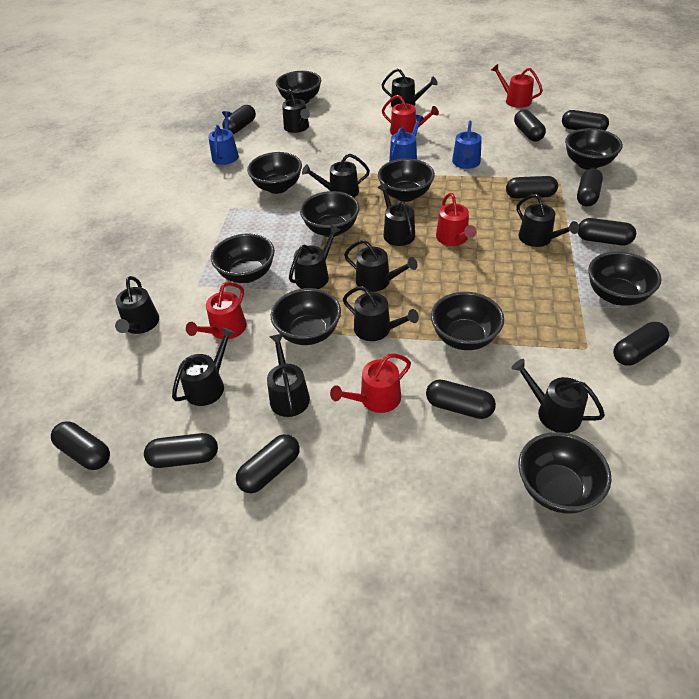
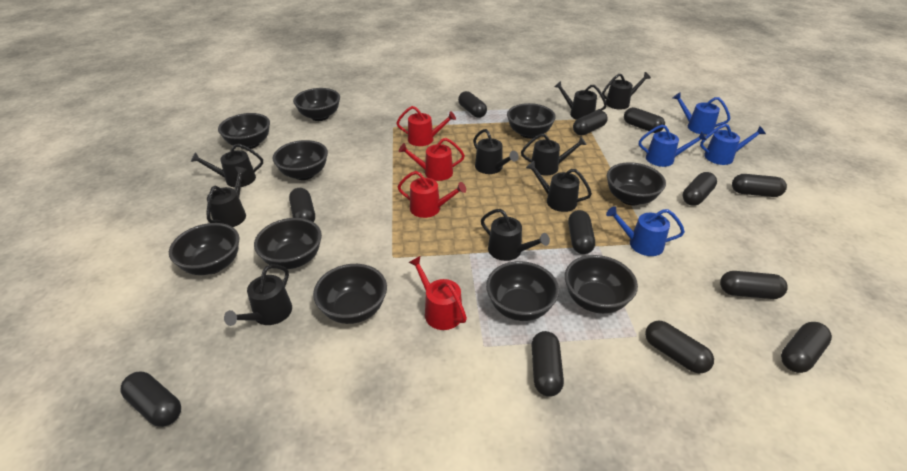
black capsule: 11 -> 12
black watering can: 12 -> 9
blue watering can: 3 -> 4
red watering can: 5 -> 4

